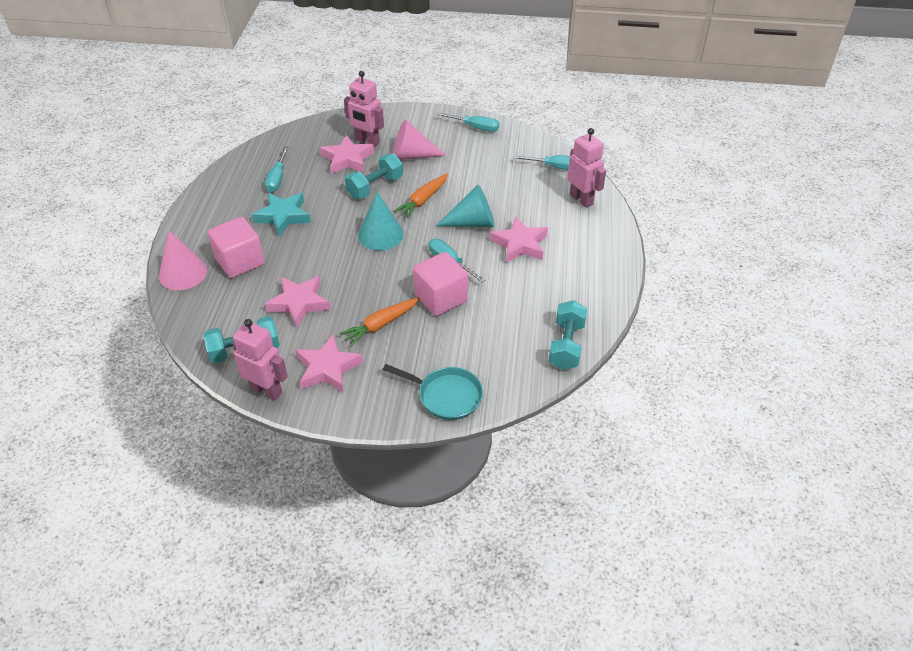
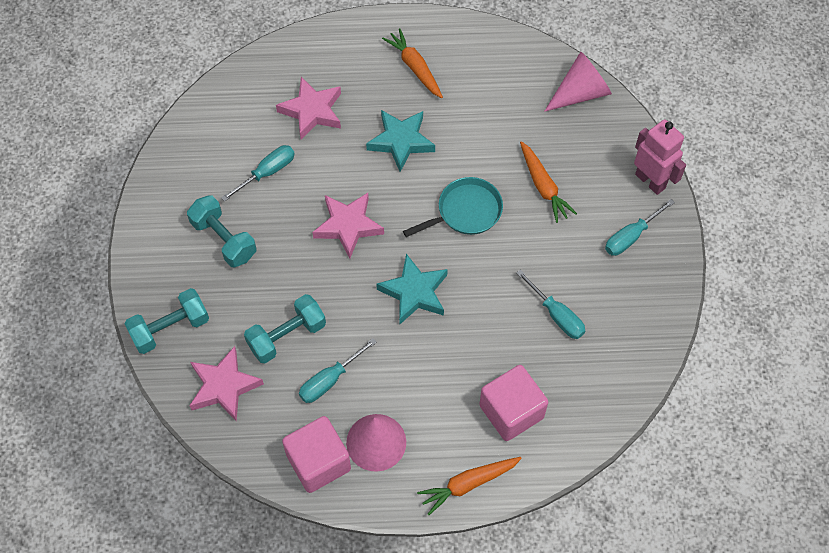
orange carrot: 2 -> 3
pink robot: 3 -> 1
pink star: 4 -> 3
turquoise cone: 2 -> 0
turquoise star: 1 -> 2

